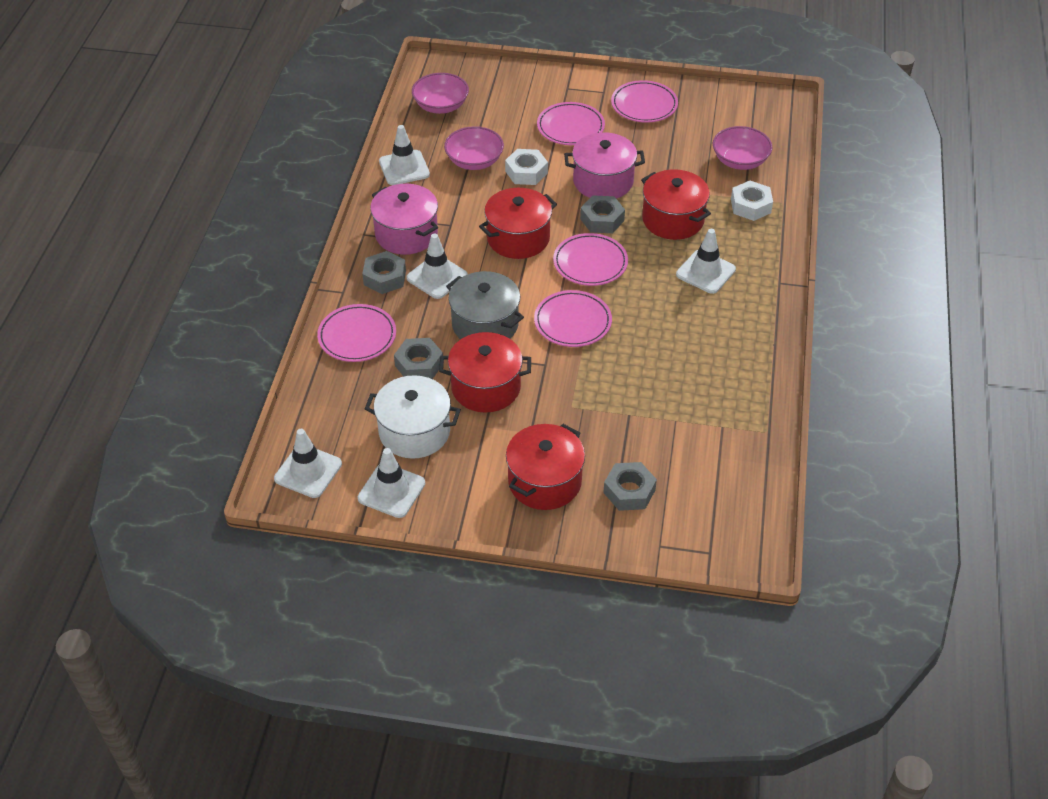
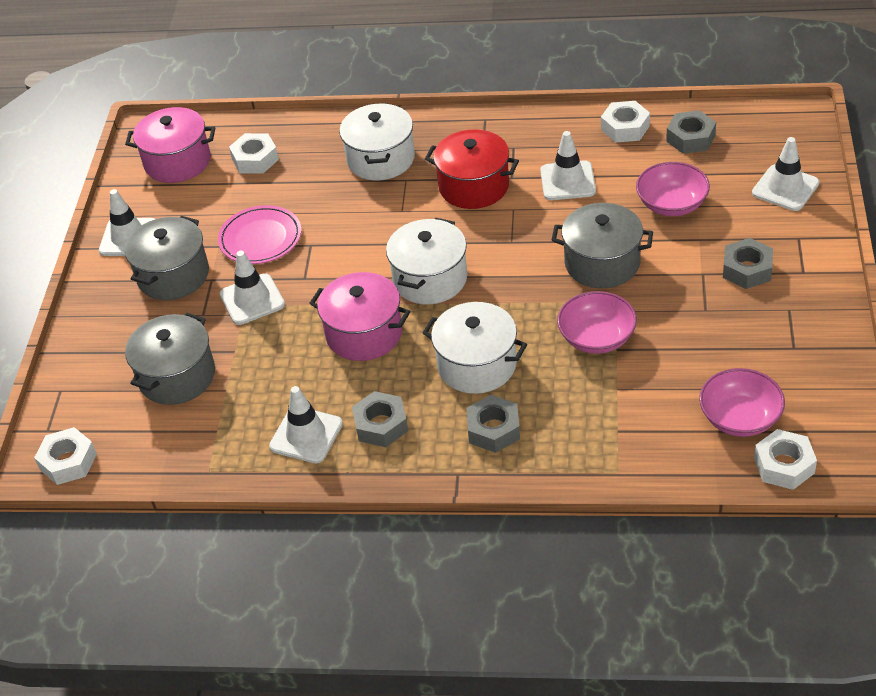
grey pot: 1 -> 3
pink plate: 5 -> 1
red pot: 4 -> 1
white nut: 2 -> 4
white pot: 1 -> 3

